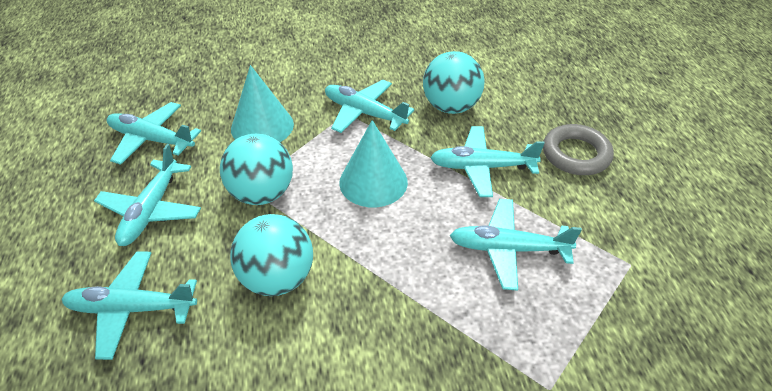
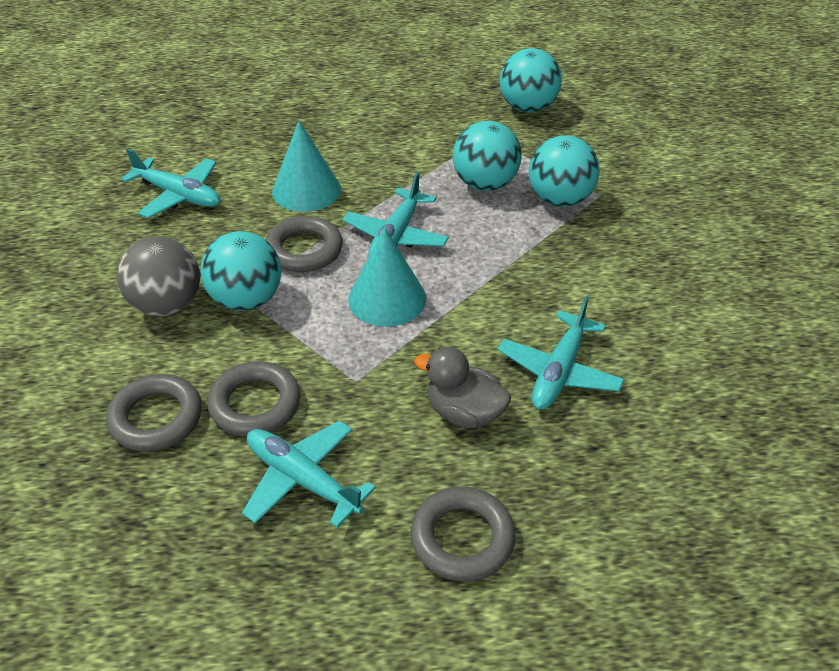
grey ball: 0 -> 1
grey duck: 0 -> 1
grey ring: 1 -> 4
turquoise ball: 3 -> 4
turquoise plane: 6 -> 4

